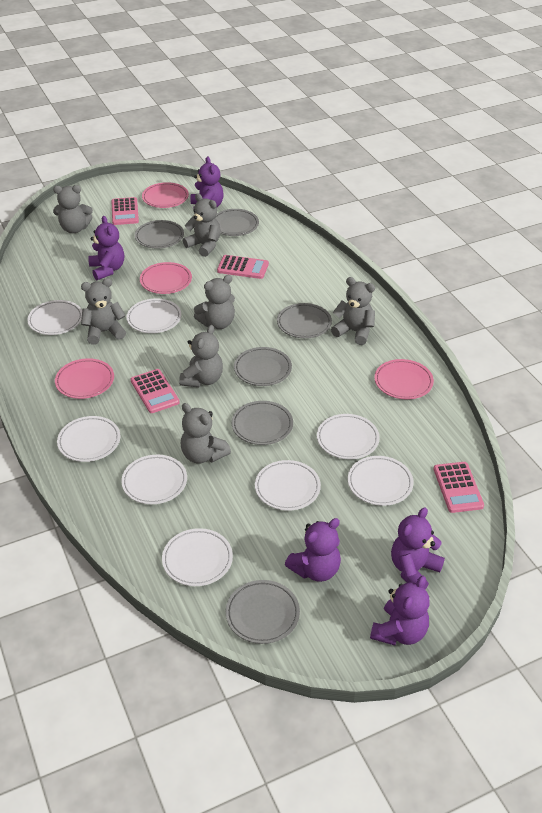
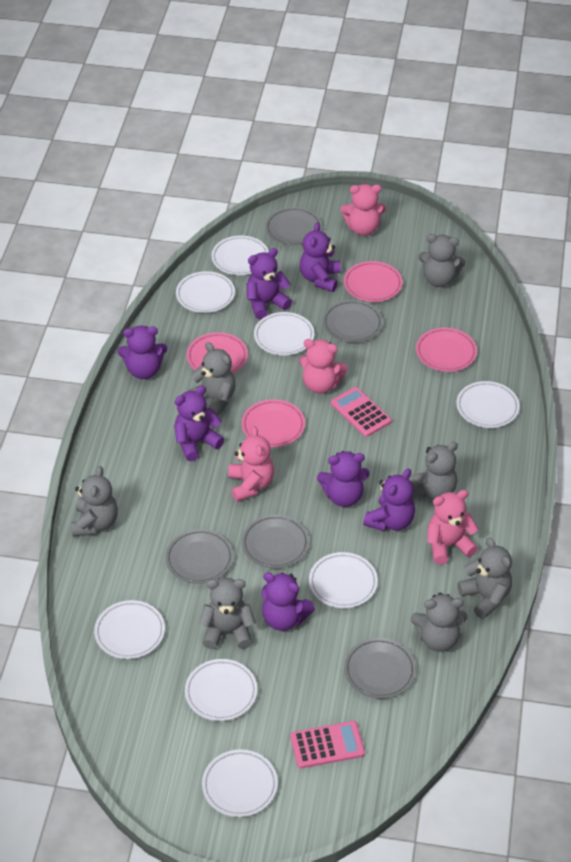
grey plate: 6 -> 5
pink calculator: 4 -> 2
pink teddy bear: 0 -> 4
purple teddy bear: 5 -> 7

